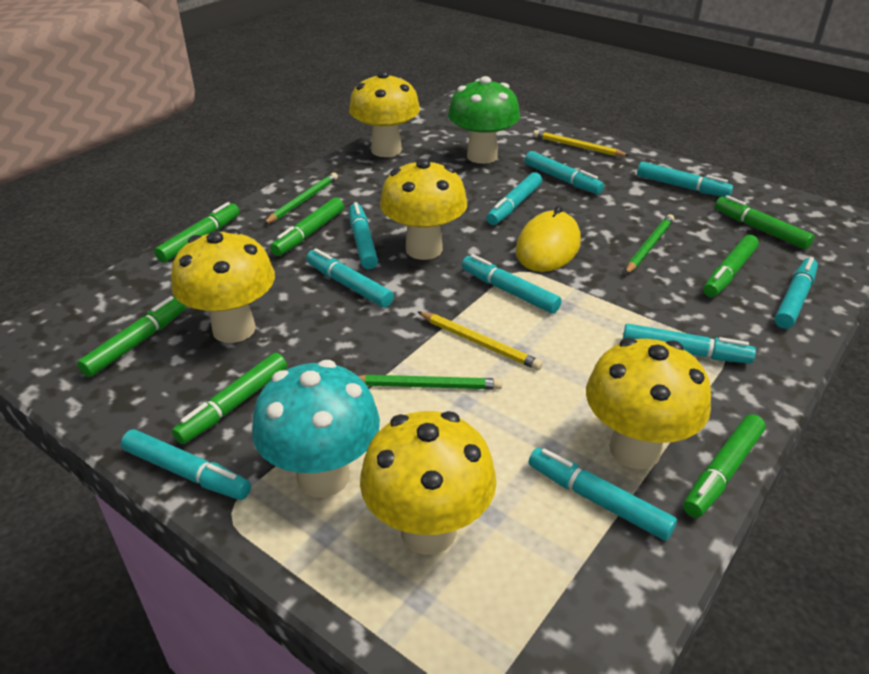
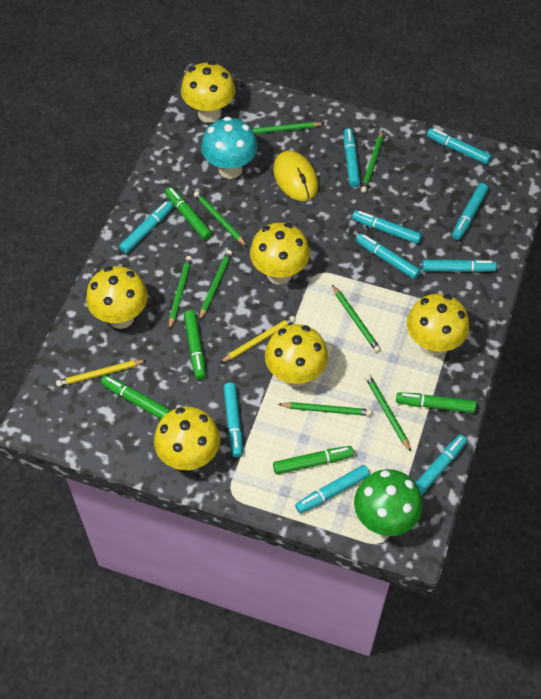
green marker: 7 -> 5
green pencil: 3 -> 8
yellow mushroom: 5 -> 6

